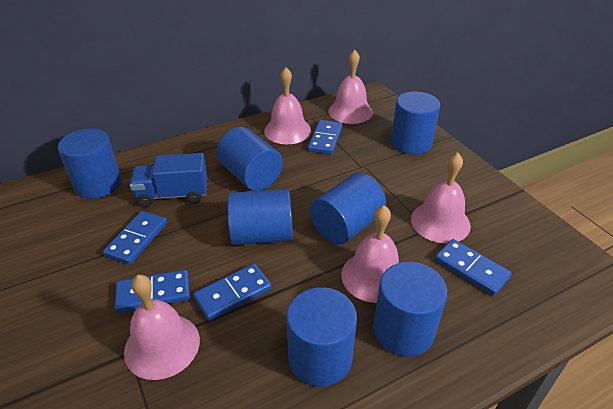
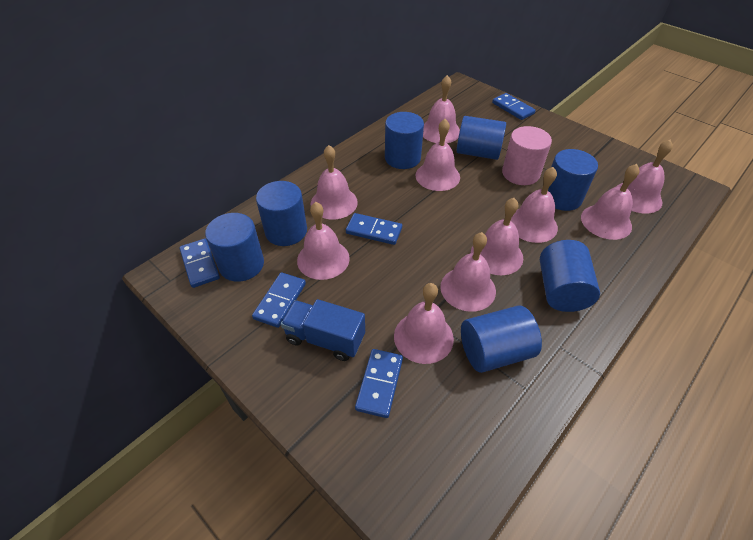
pink bell: 5 -> 10
pink cylinder: 0 -> 1

